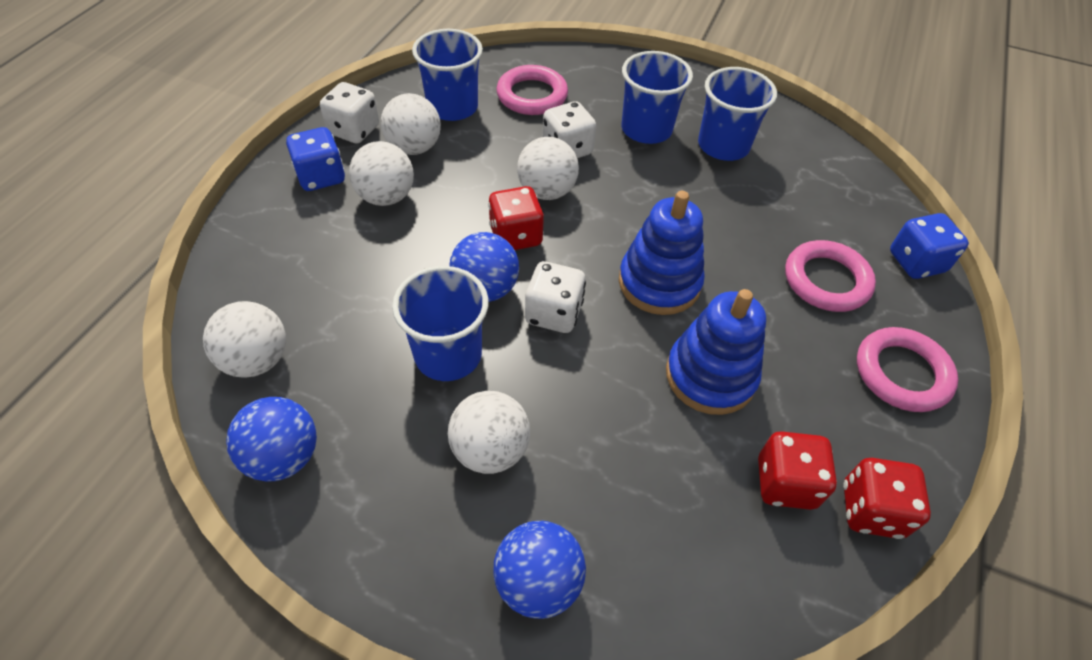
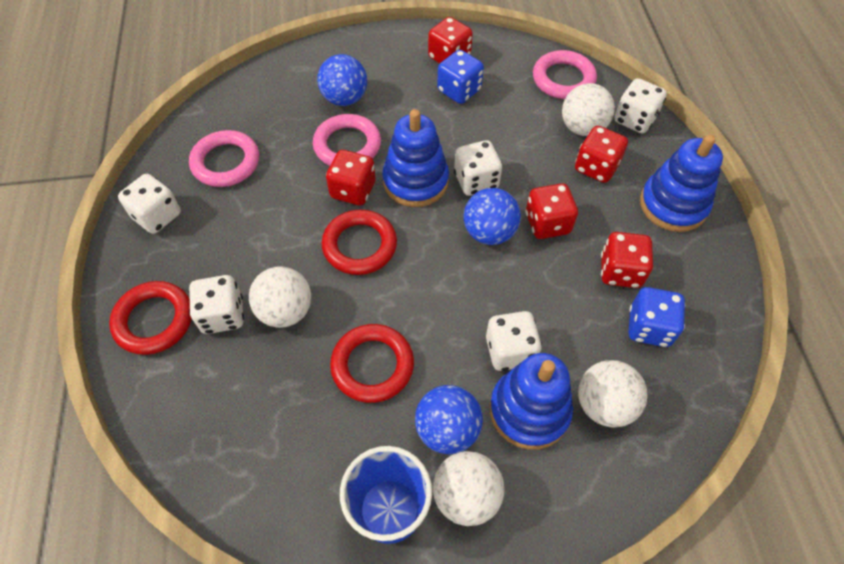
blue cup: 4 -> 1
blue stacking toy: 2 -> 3
red dice: 3 -> 5
red ring: 0 -> 3
white ball: 5 -> 4
white dice: 3 -> 5

